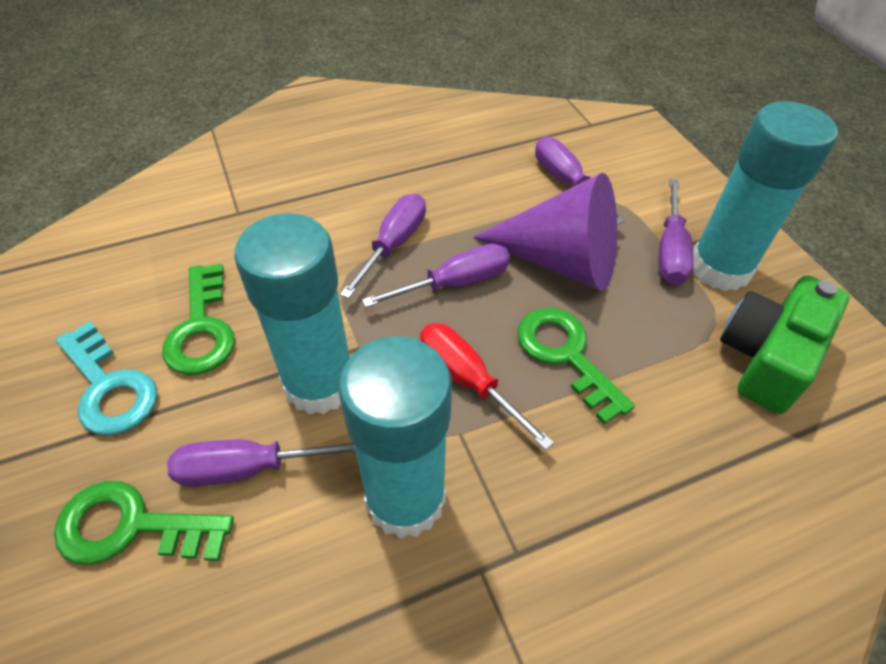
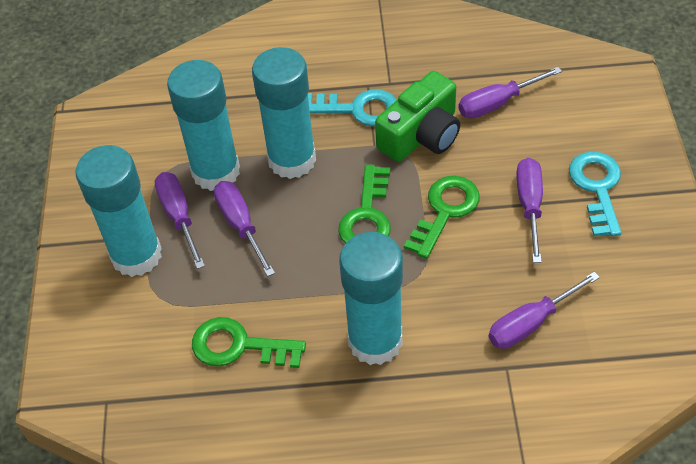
purple cone: 1 -> 0
red screwdriver: 1 -> 0
turquoise glue stick: 3 -> 4
turquoise key: 1 -> 2

